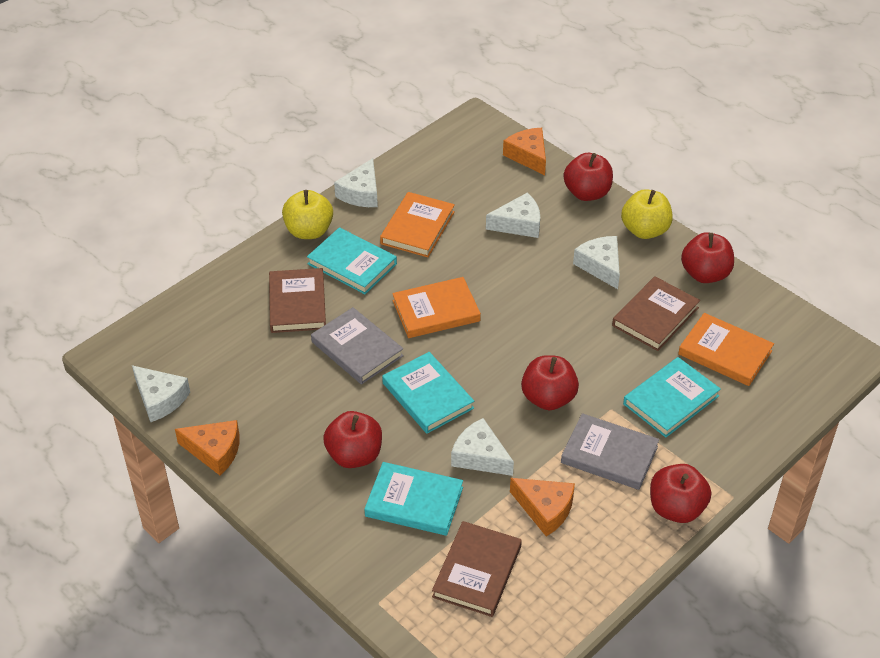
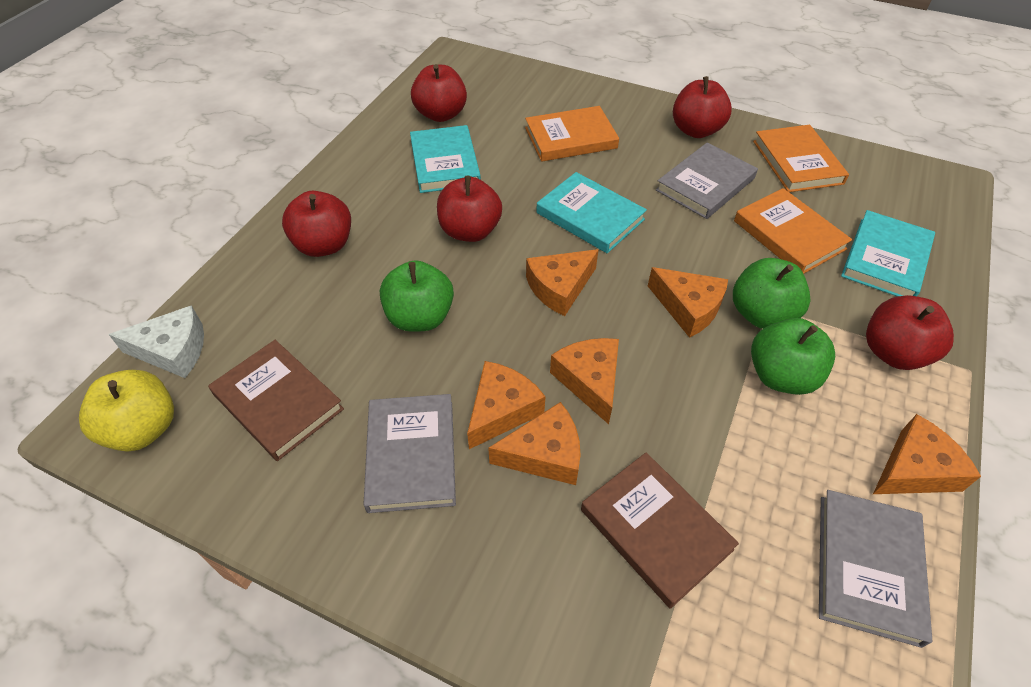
brown book: 3 -> 2
green apple: 0 -> 3
grey book: 2 -> 3
orange cheese: 3 -> 6
turquoise book: 4 -> 3
white cheese: 5 -> 1
yellow apple: 2 -> 1

